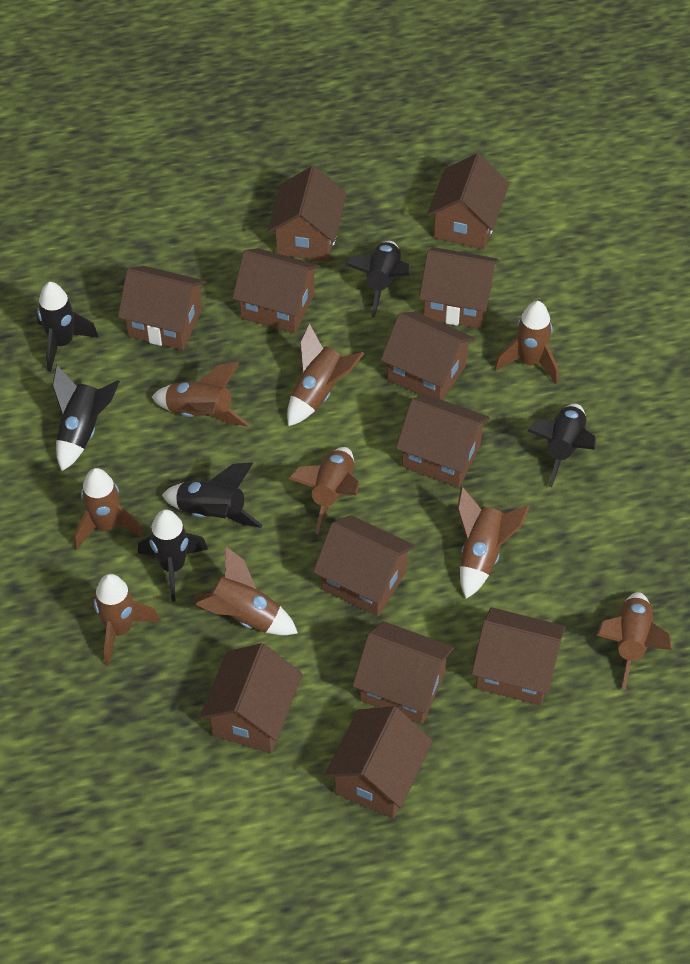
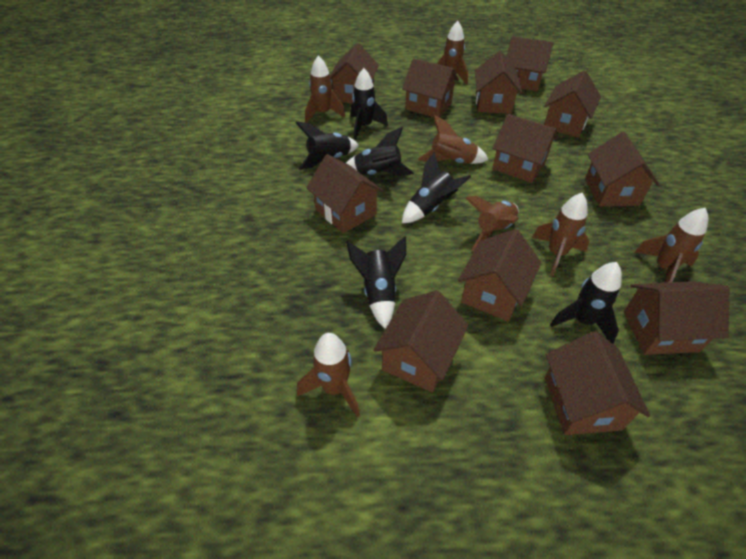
brown rocket: 9 -> 7

